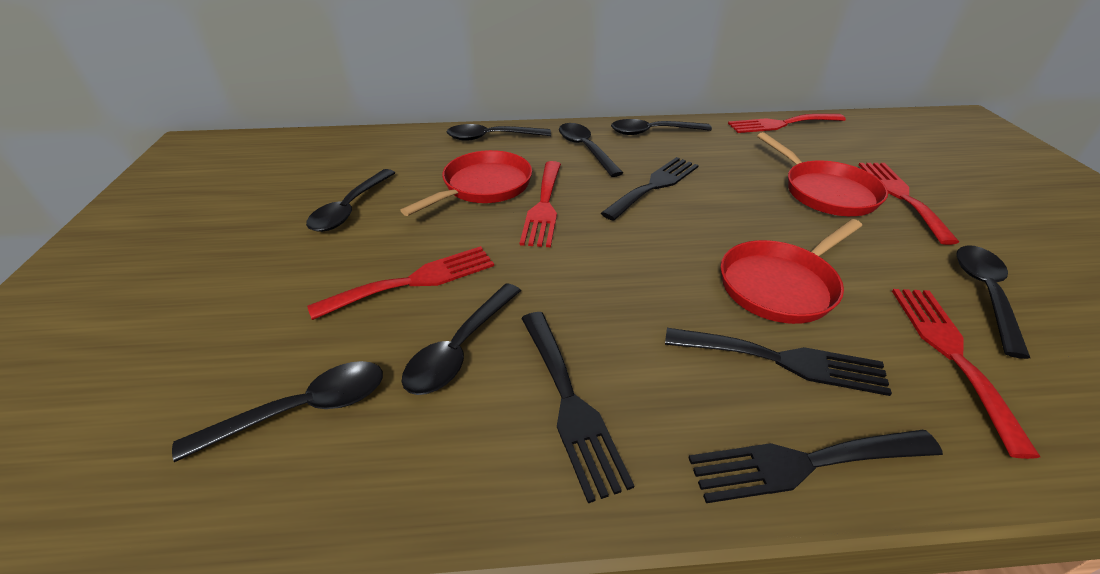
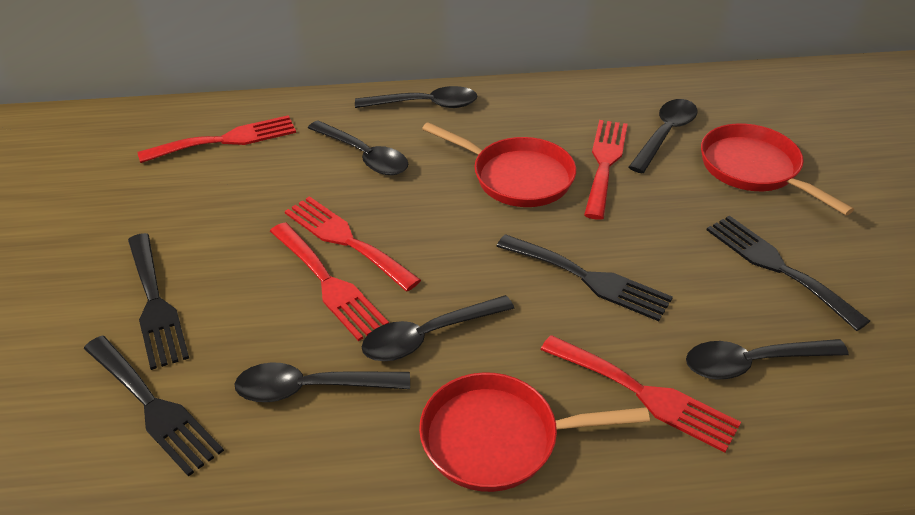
black spoon: 7 -> 6

